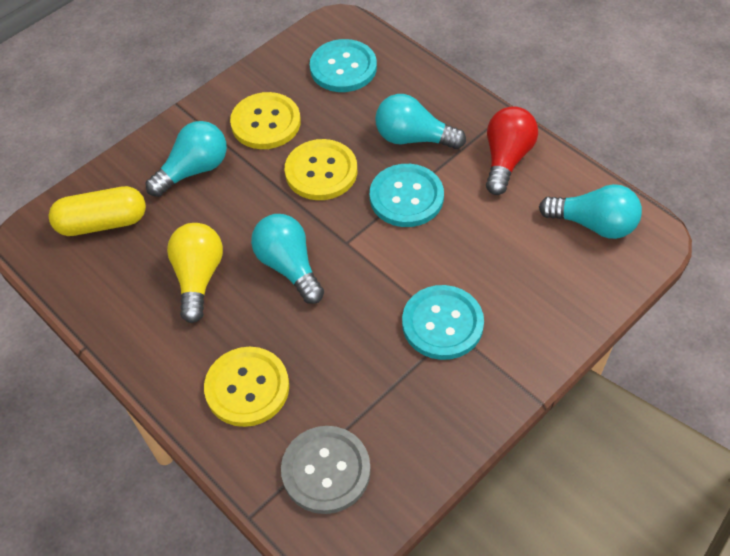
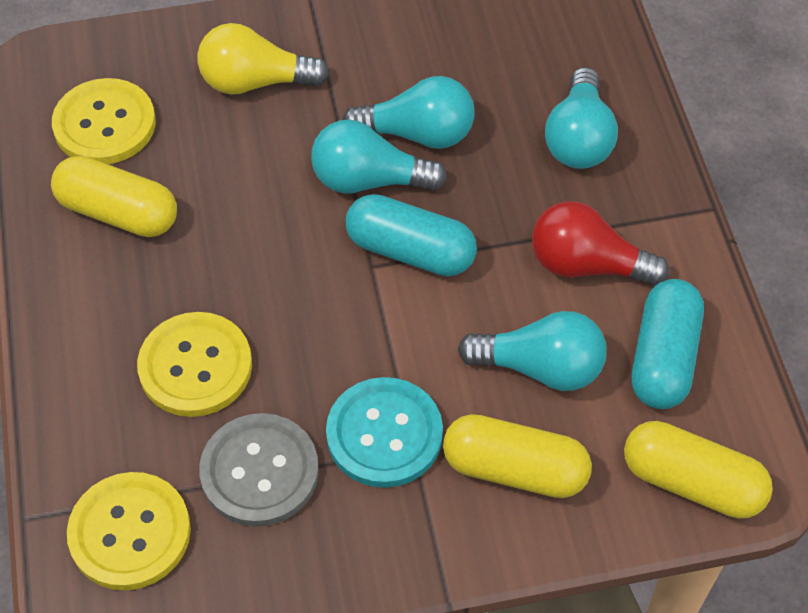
turquoise button: 3 -> 1
turquoise capsule: 0 -> 2
yellow capsule: 1 -> 3

